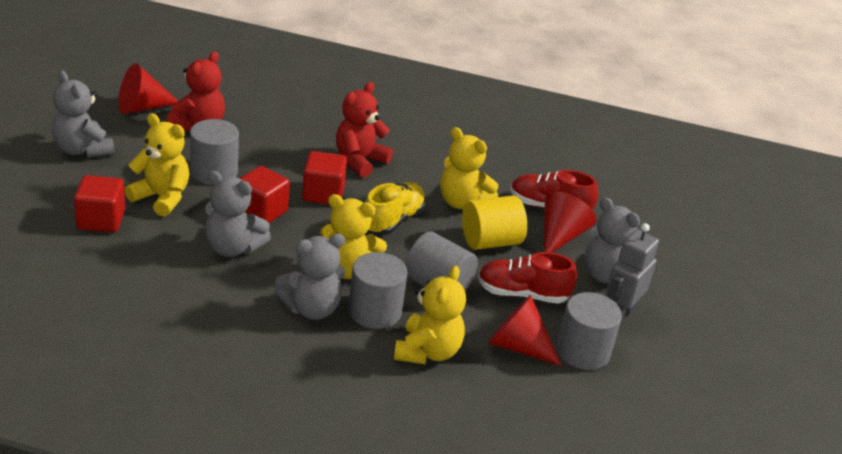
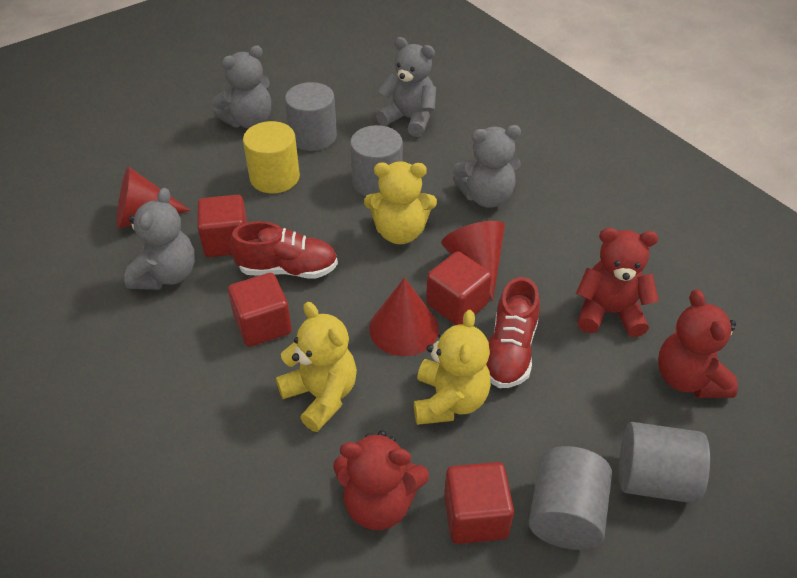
grey robot: 1 -> 0
red cube: 3 -> 4
red teddy bear: 2 -> 3
yellow shoe: 1 -> 0
yellow teddy bear: 4 -> 3

